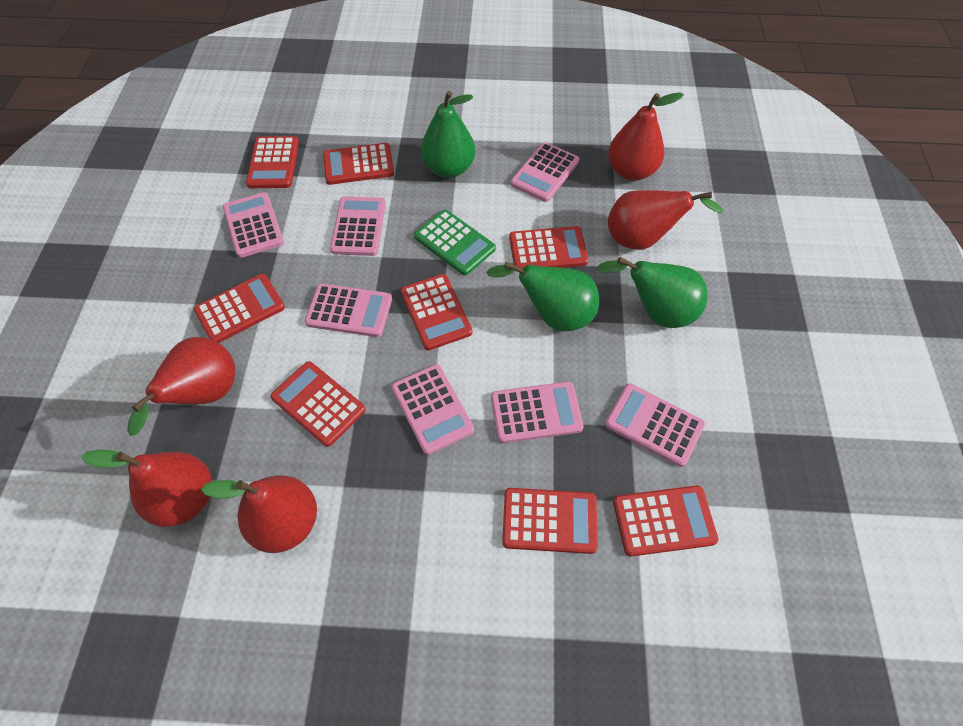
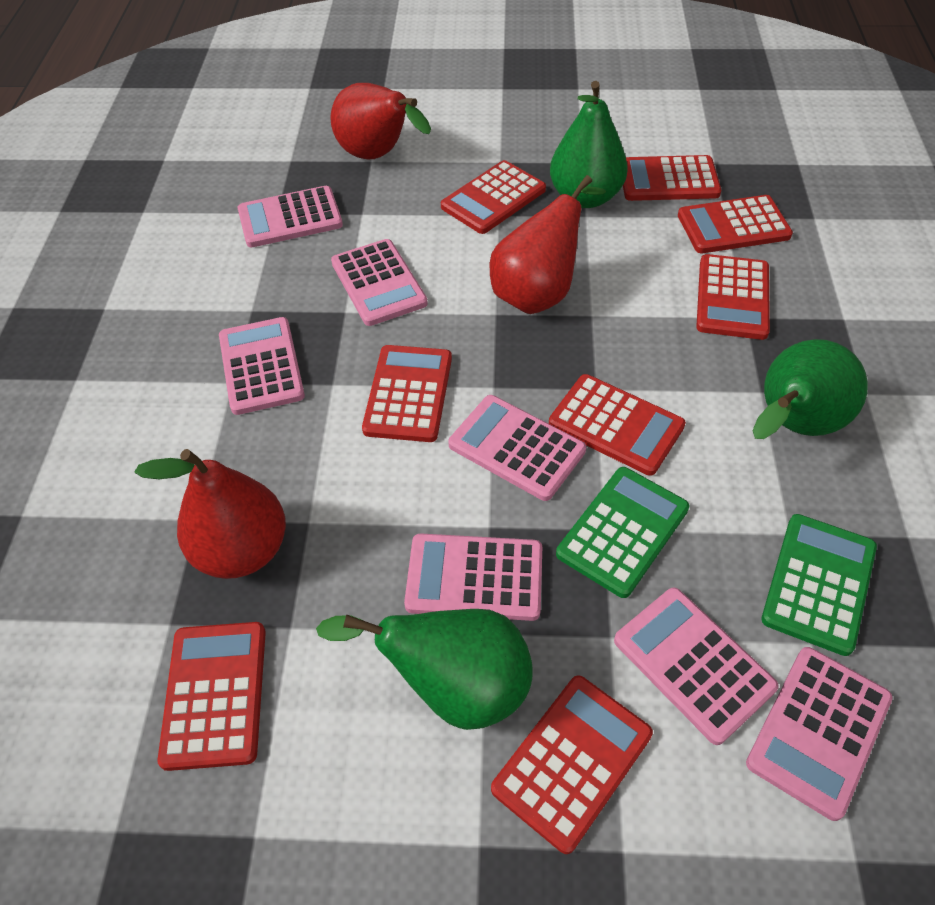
green calculator: 1 -> 2
red pear: 5 -> 3

